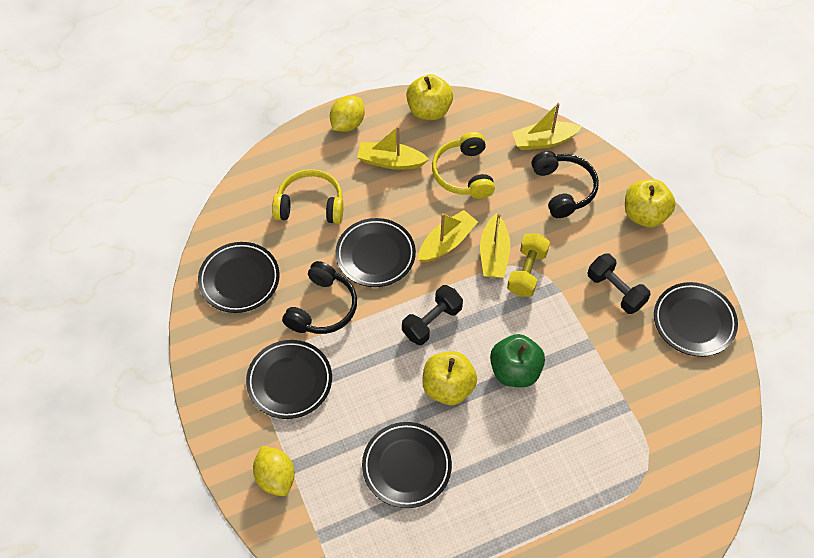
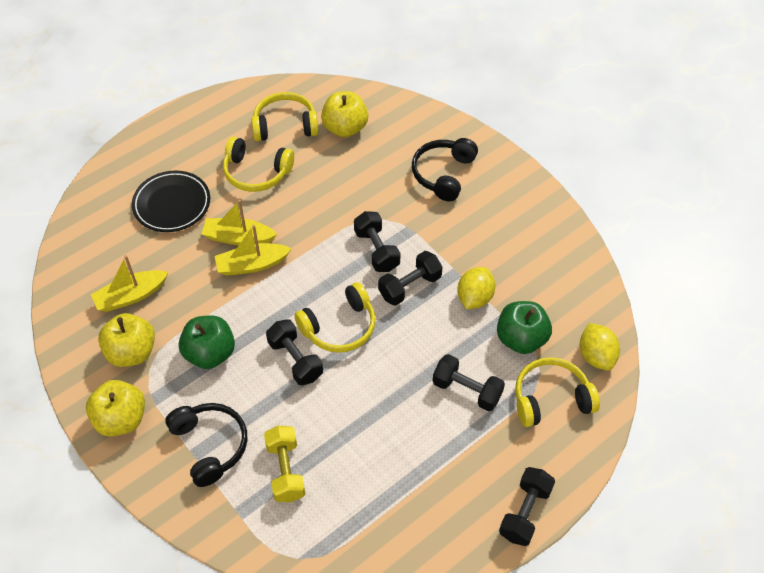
black dumbbell: 2 -> 5
black plate: 5 -> 1
green apple: 1 -> 2
yellow boat: 4 -> 3
yellow headphones: 2 -> 4

